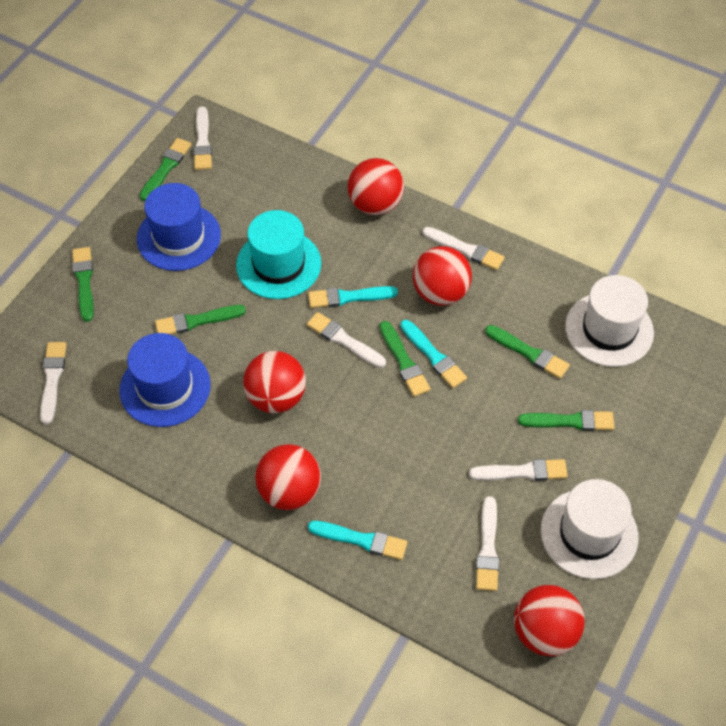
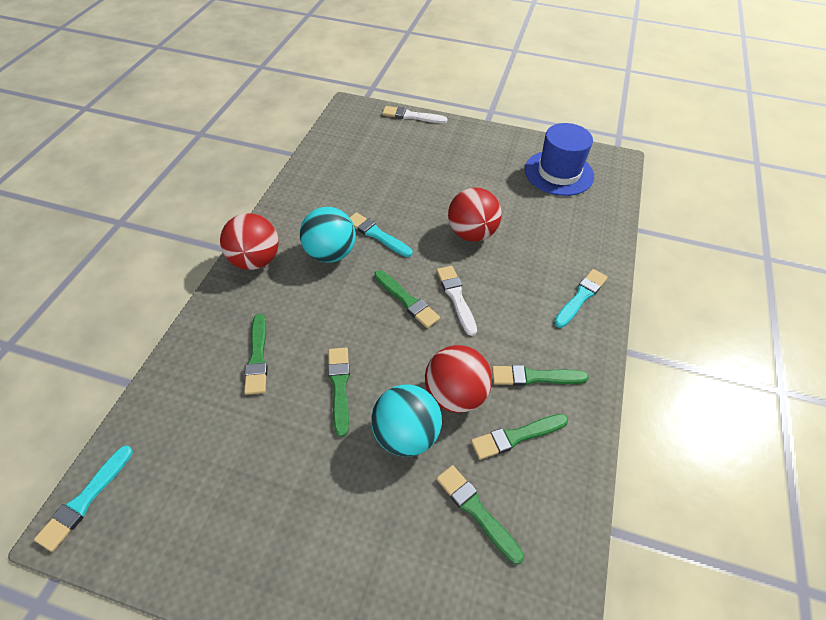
blue hat: 2 -> 1
red ball: 5 -> 3
turquoise ball: 0 -> 2
turquoise hat: 1 -> 0
white brush: 6 -> 2
white hat: 2 -> 0

